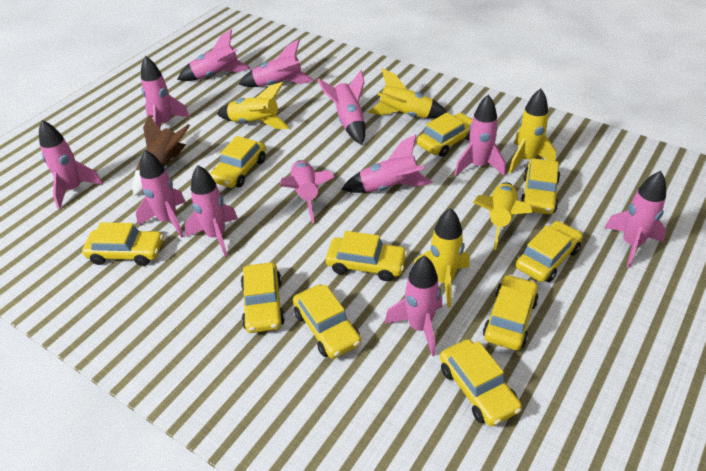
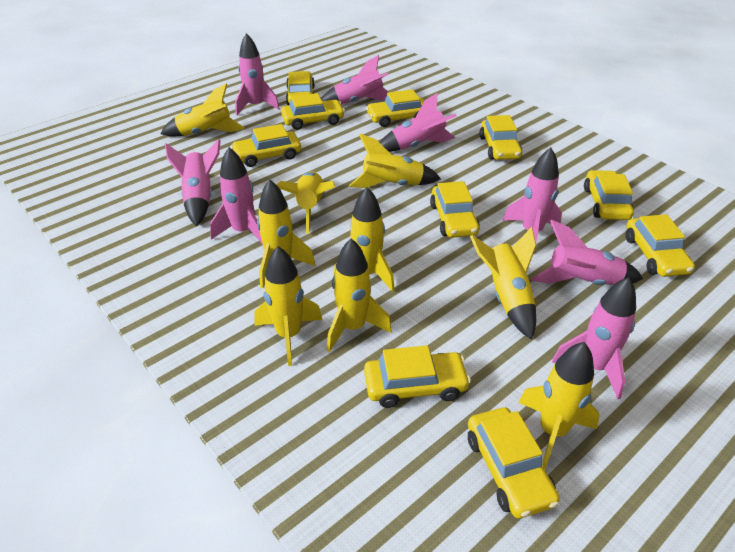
brown rocket: 1 -> 0
pink rocket: 12 -> 8
yellow rocket: 5 -> 9

